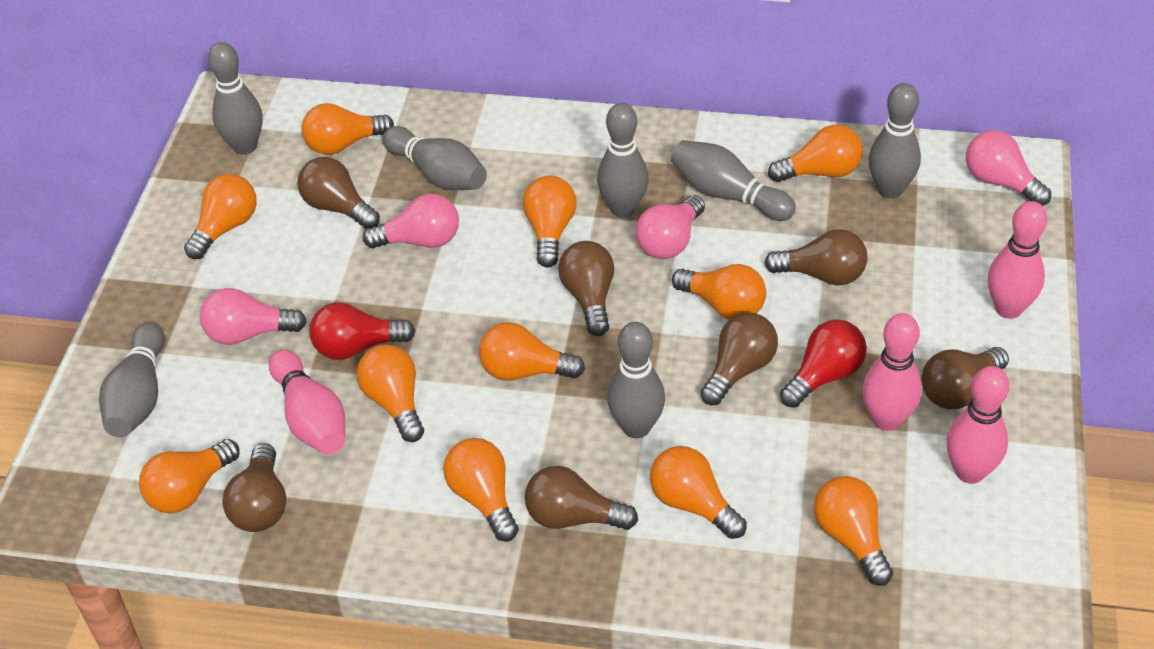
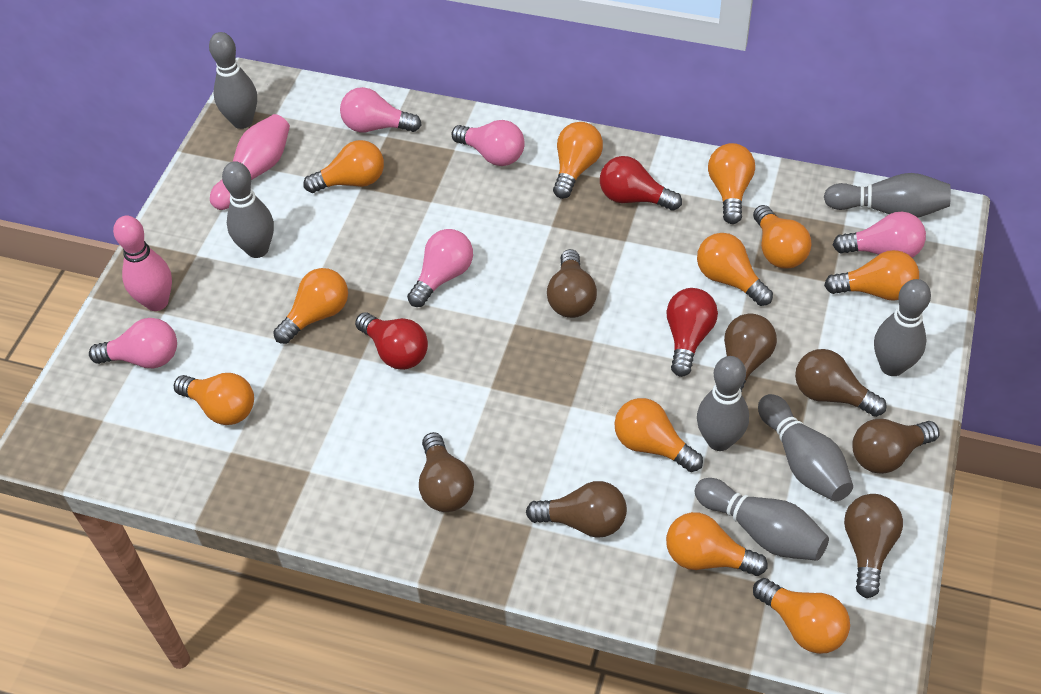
pink bowling pin: 4 -> 2
pink light bulb: 4 -> 5
red light bulb: 2 -> 3

